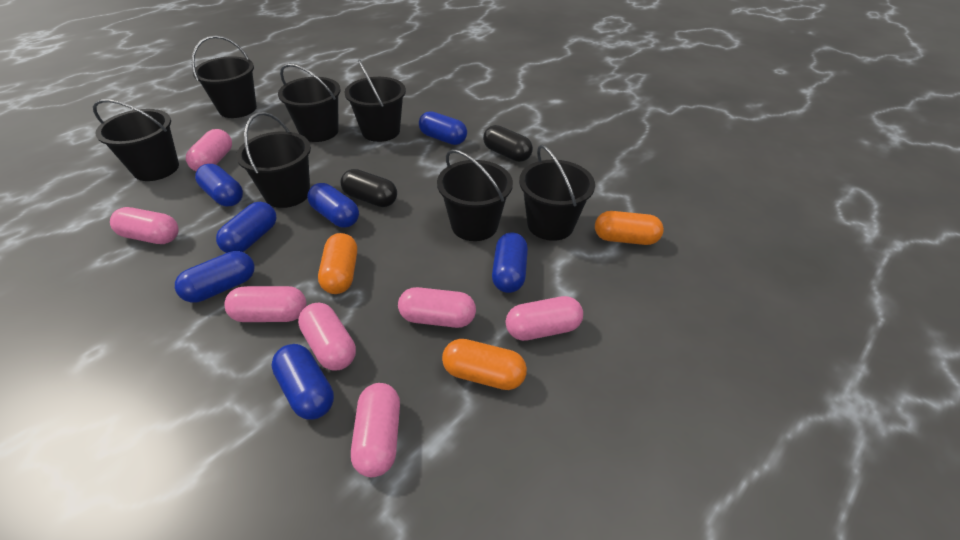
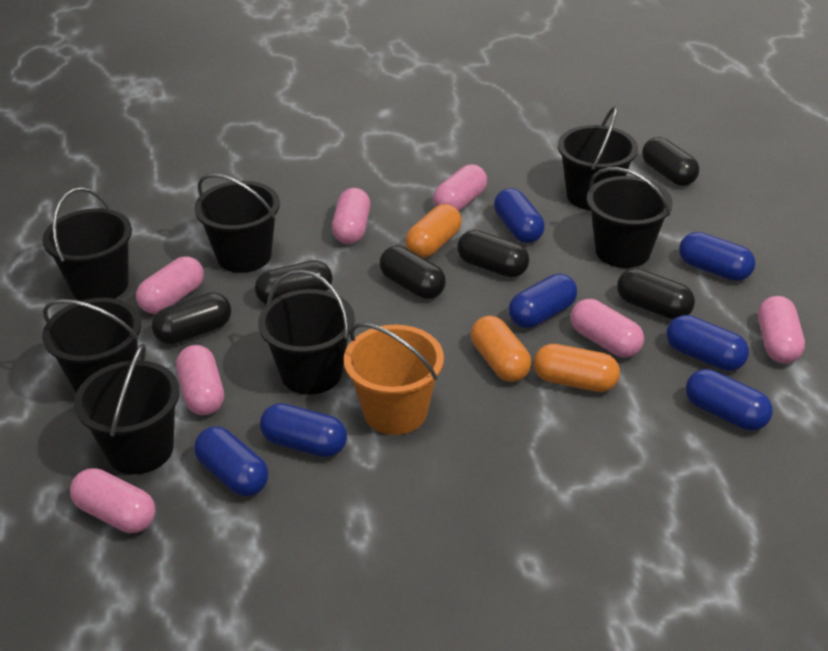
black capsule: 2 -> 6
orange bucket: 0 -> 1

